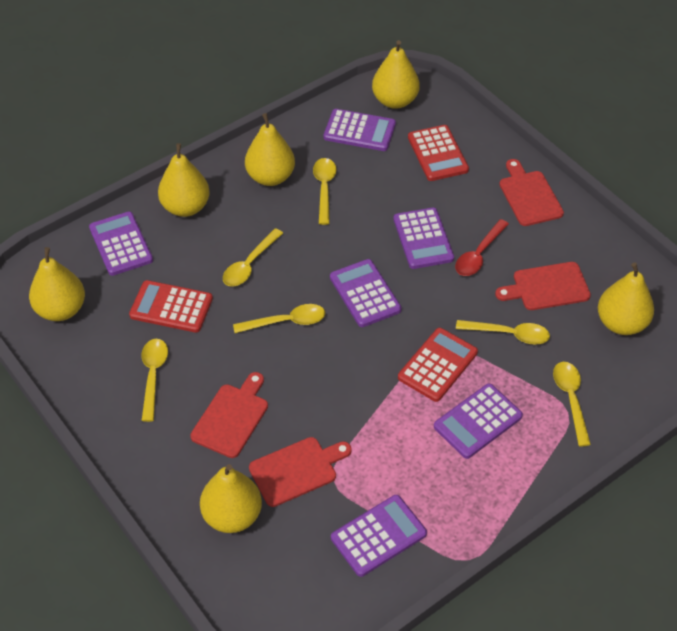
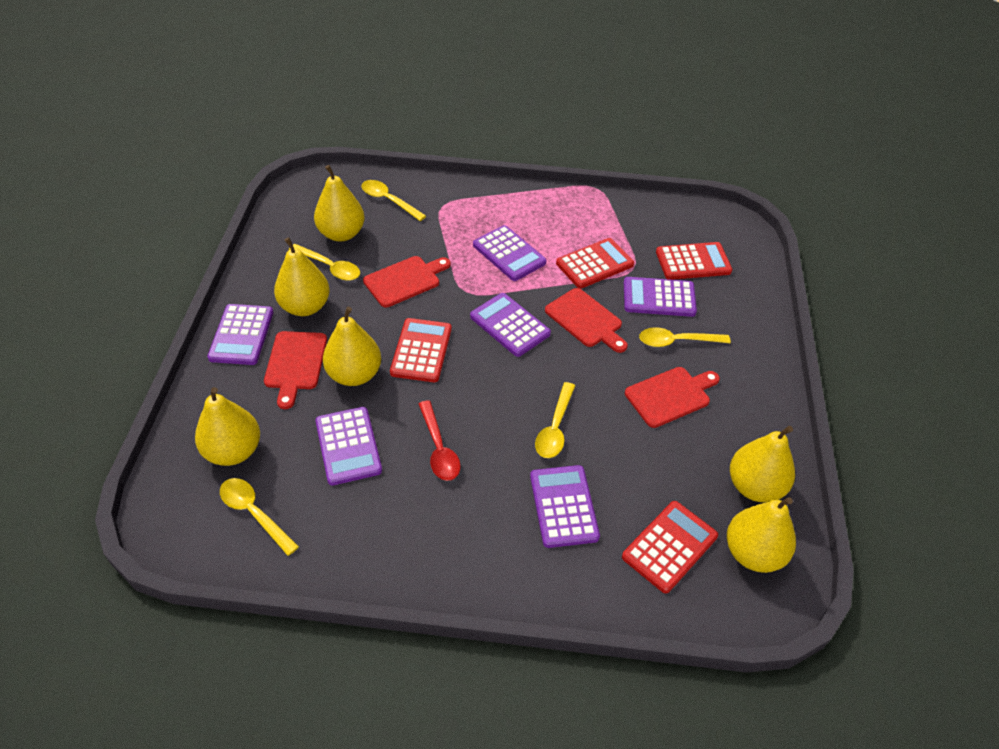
red calculator: 3 -> 4
yellow spoon: 6 -> 5

